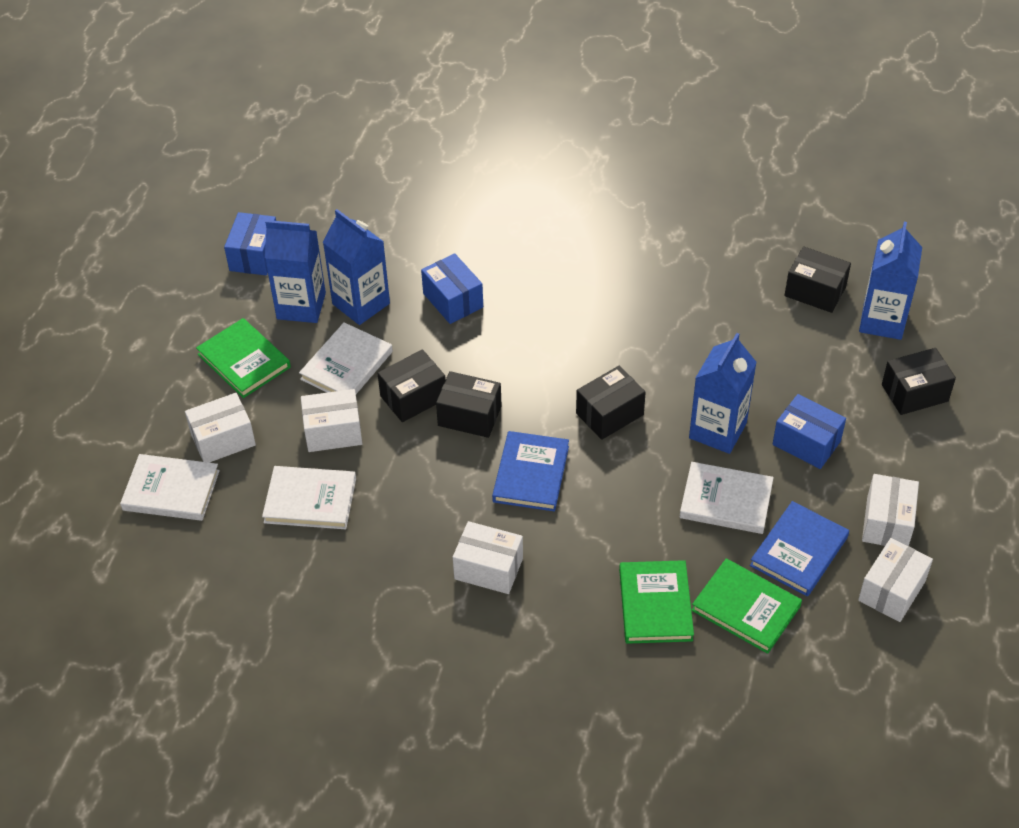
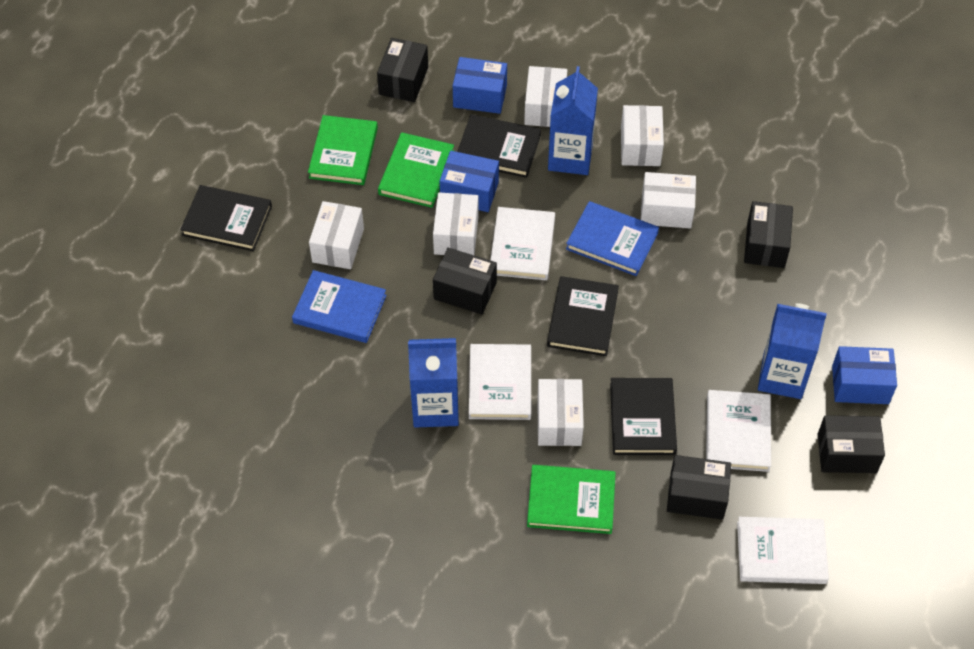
black book: 0 -> 4
blue carton: 4 -> 3
white box: 5 -> 6

